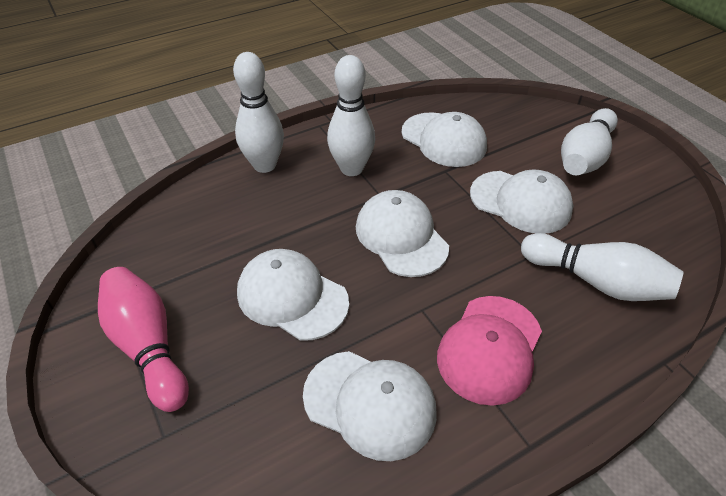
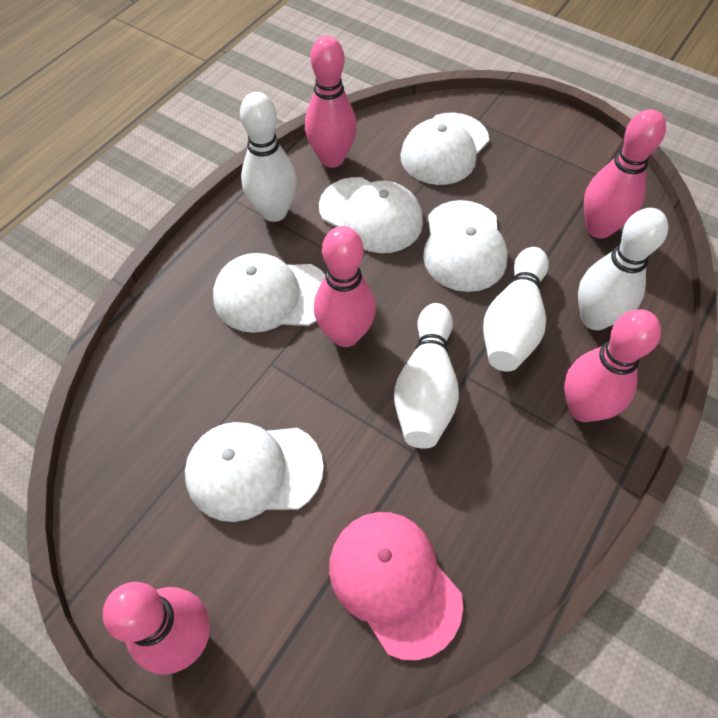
pink bowling pin: 1 -> 5

